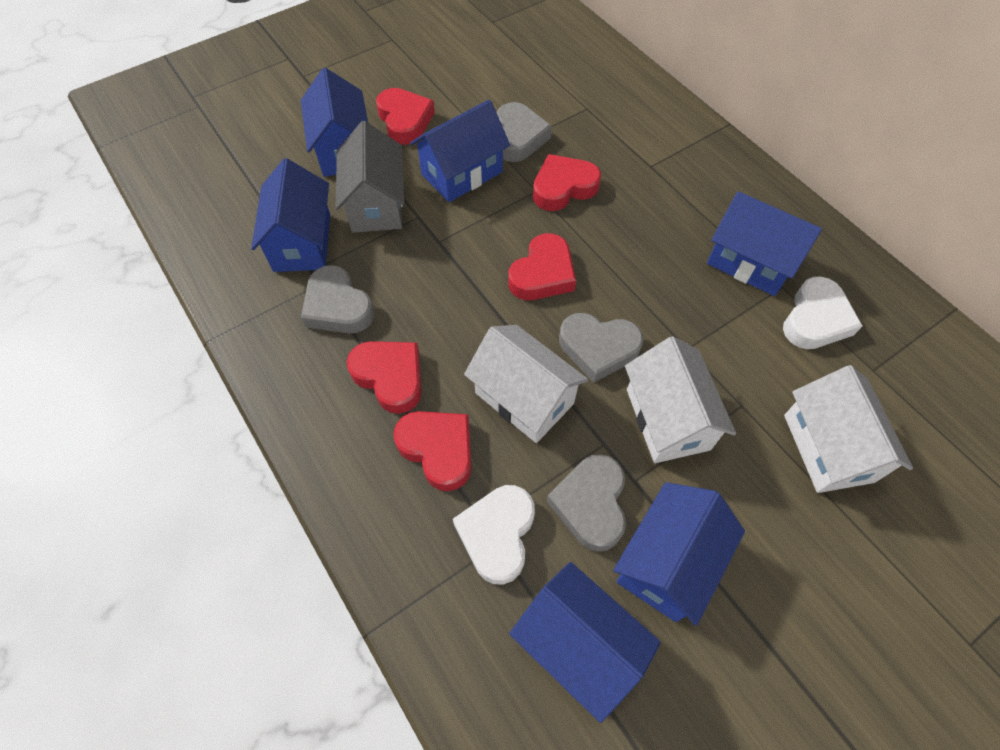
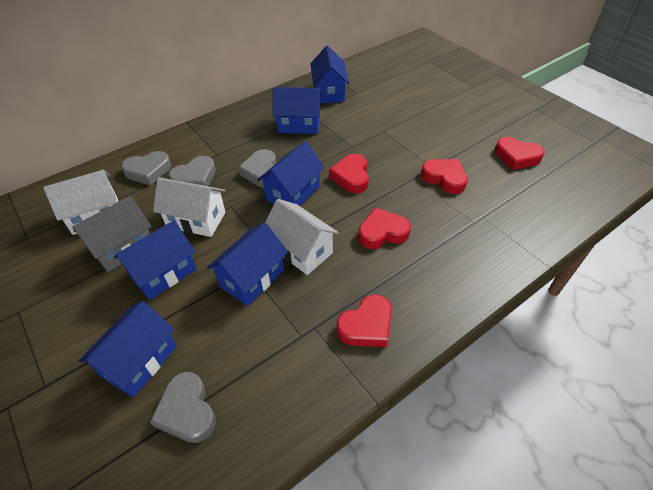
white heart: 2 -> 0

